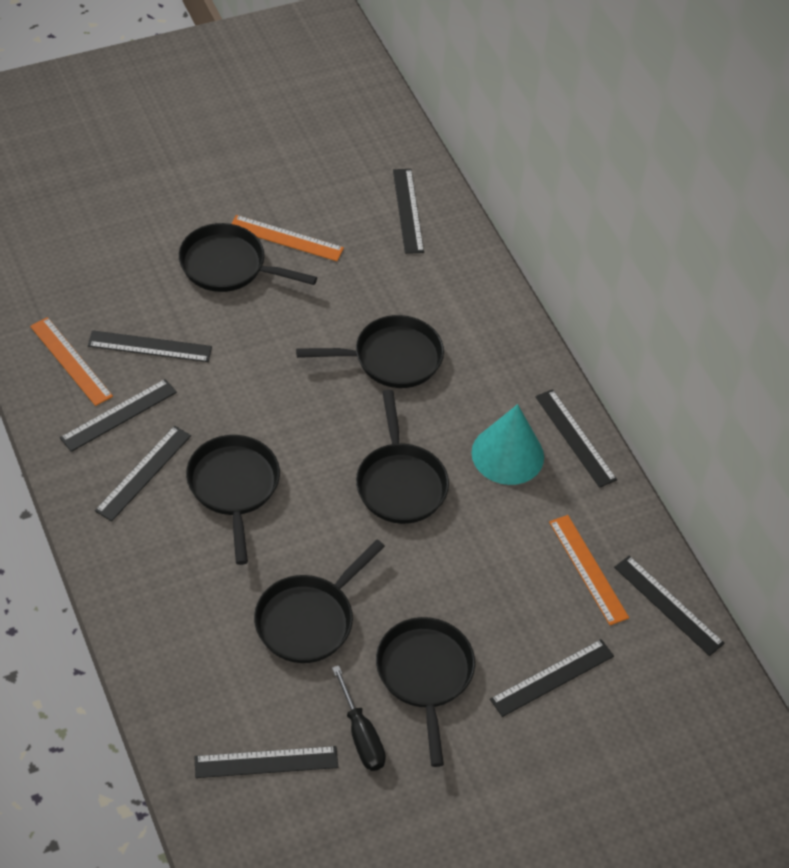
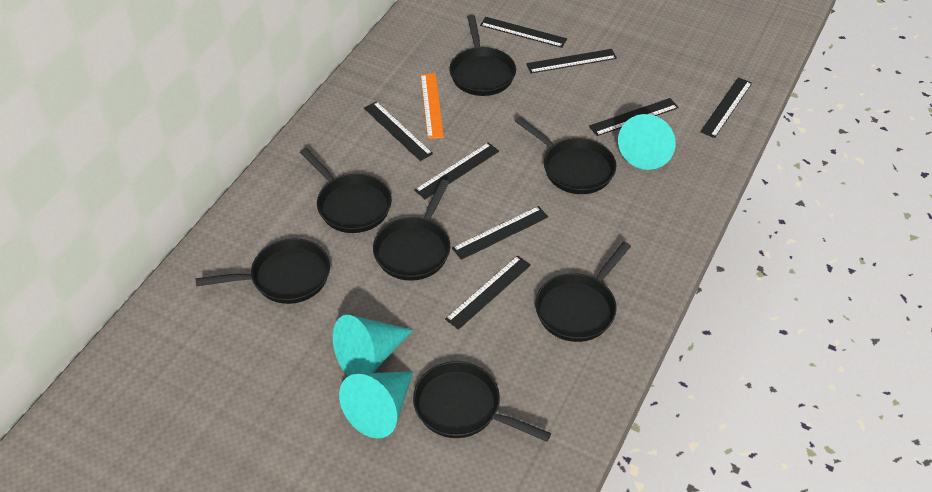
black pan: 6 -> 7
black screwdriver: 1 -> 0
orange ruler: 3 -> 1
turquoise cone: 1 -> 3

